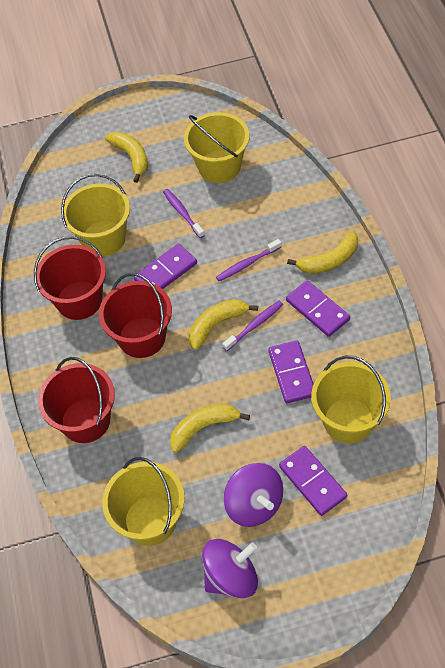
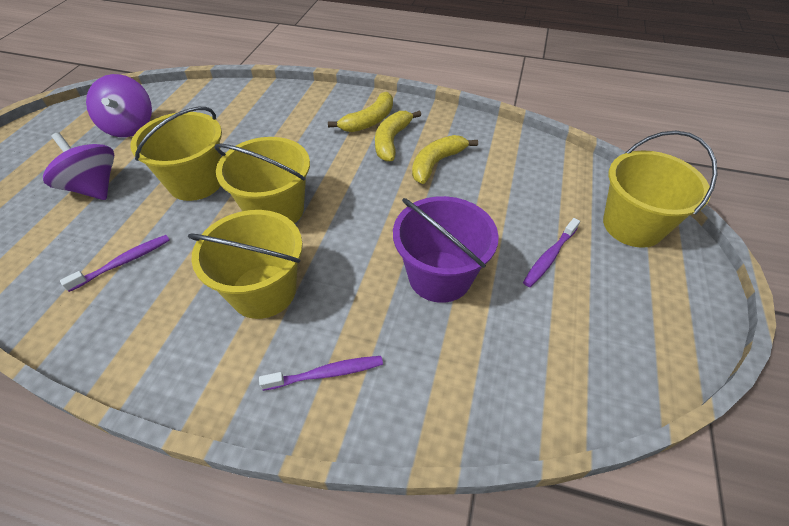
purple bucket: 0 -> 1
purple domino: 4 -> 0
red bucket: 3 -> 0
yellow banana: 4 -> 3

